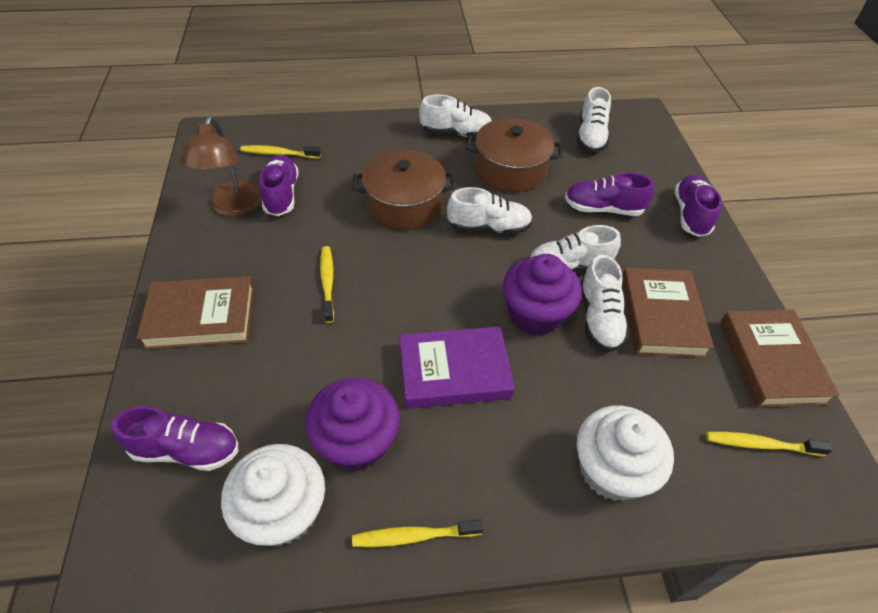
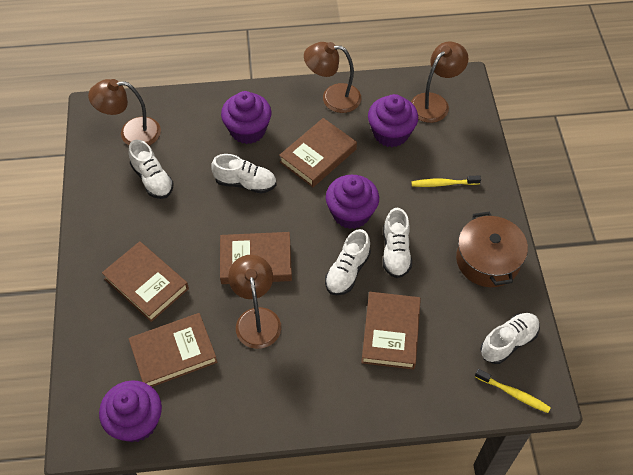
brown book: 3 -> 5
brown lamp: 1 -> 4
brown pot: 2 -> 1
purple book: 1 -> 0
purple cupcake: 2 -> 4
purple shoe: 4 -> 0
white cupcake: 2 -> 0
yellow toothbrush: 4 -> 2

